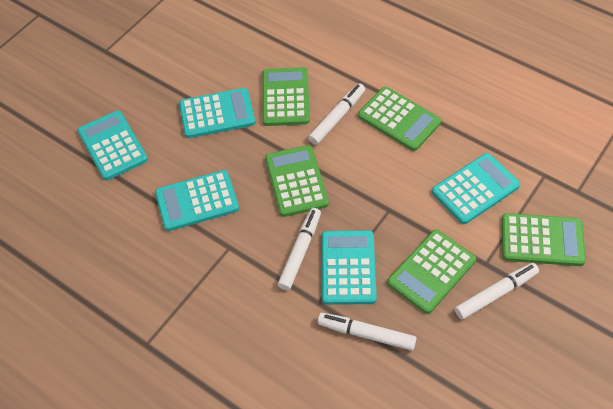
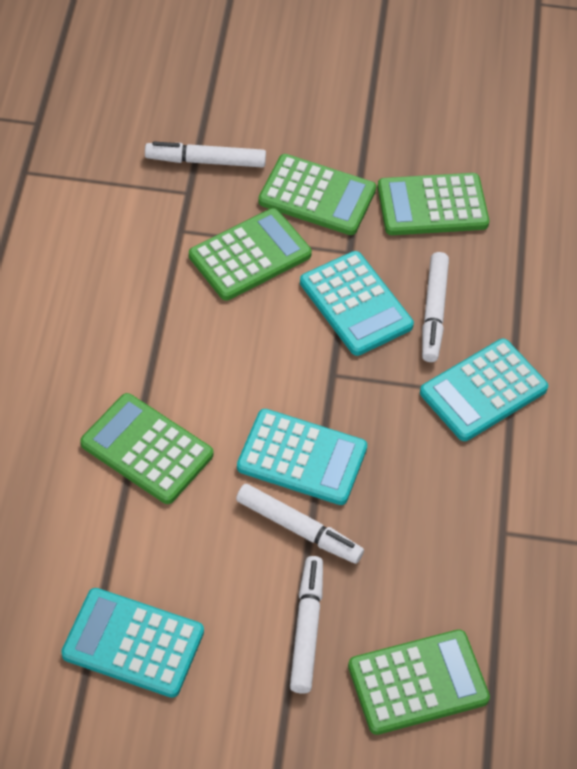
turquoise calculator: 5 -> 4

